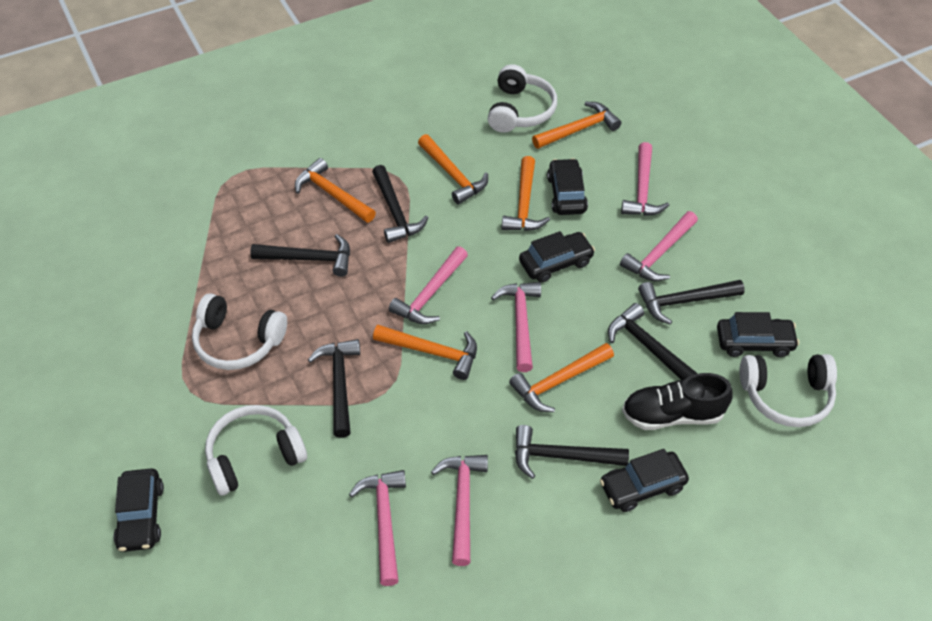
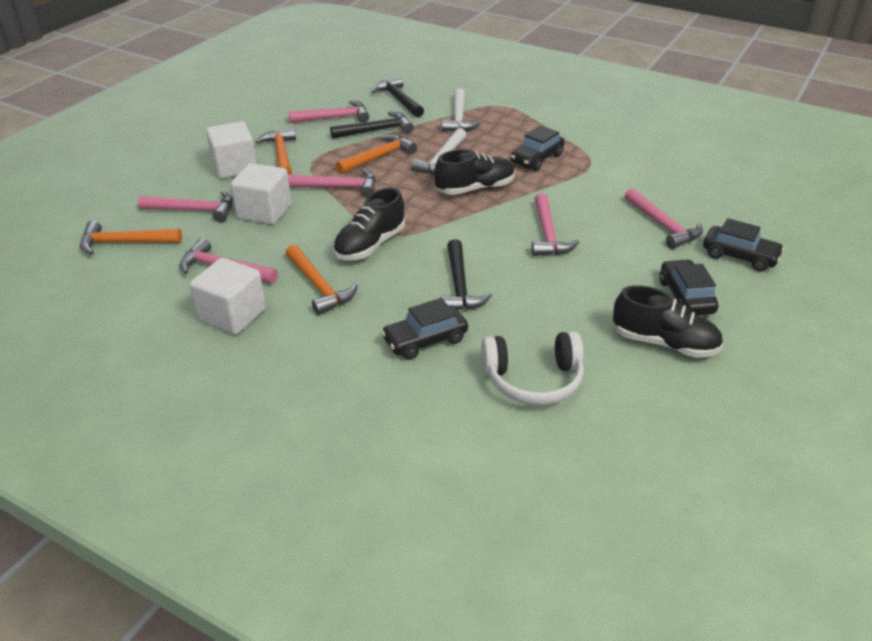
black car: 5 -> 4
black hammer: 6 -> 3
black shoe: 1 -> 3
orange hammer: 6 -> 4
white cube: 0 -> 3
white hammer: 0 -> 2
white headphones: 4 -> 1

